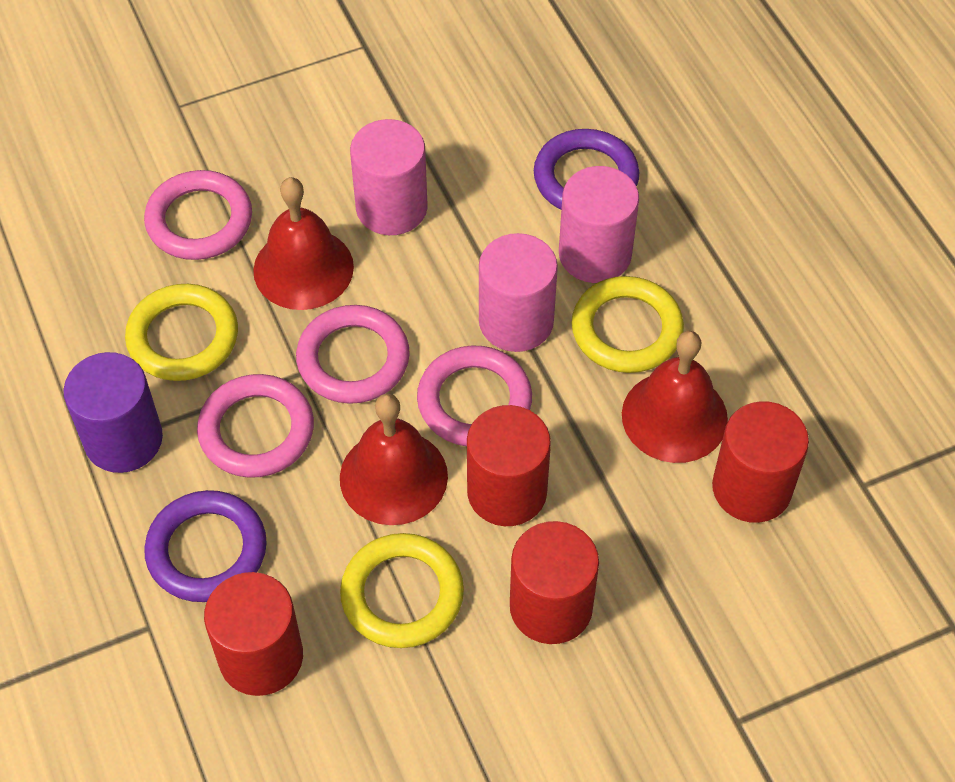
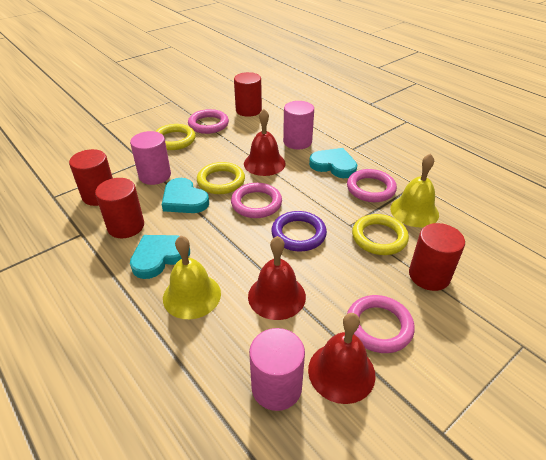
purple cylinder: 1 -> 0
purple ring: 2 -> 1
turquoise heart: 0 -> 3
yellow bell: 0 -> 2

